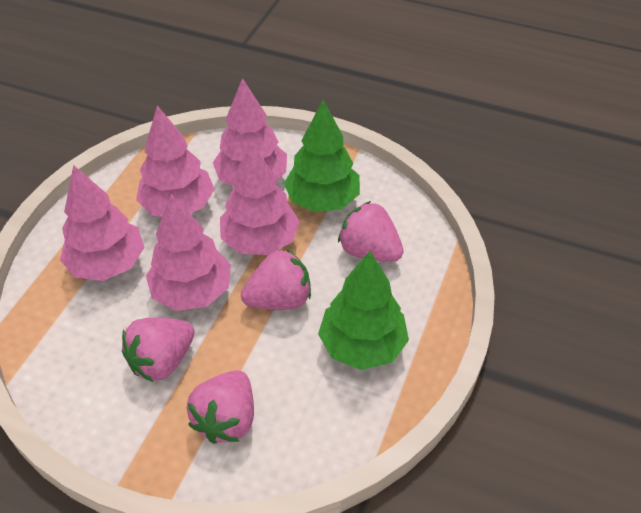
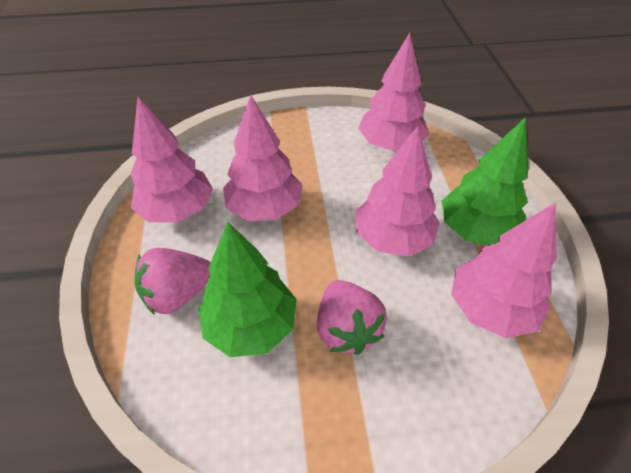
pink strawberry: 4 -> 2

